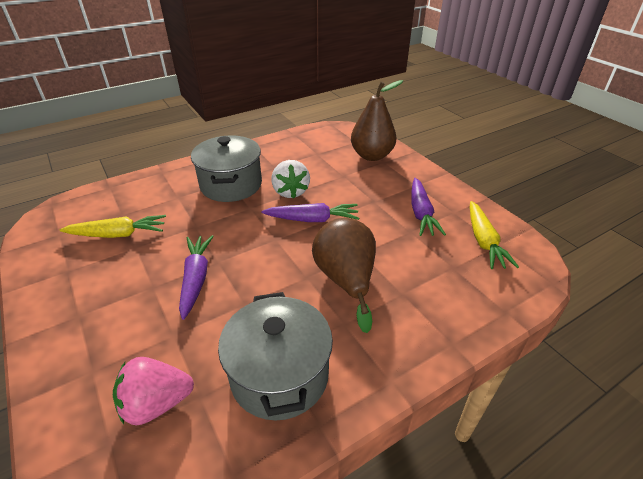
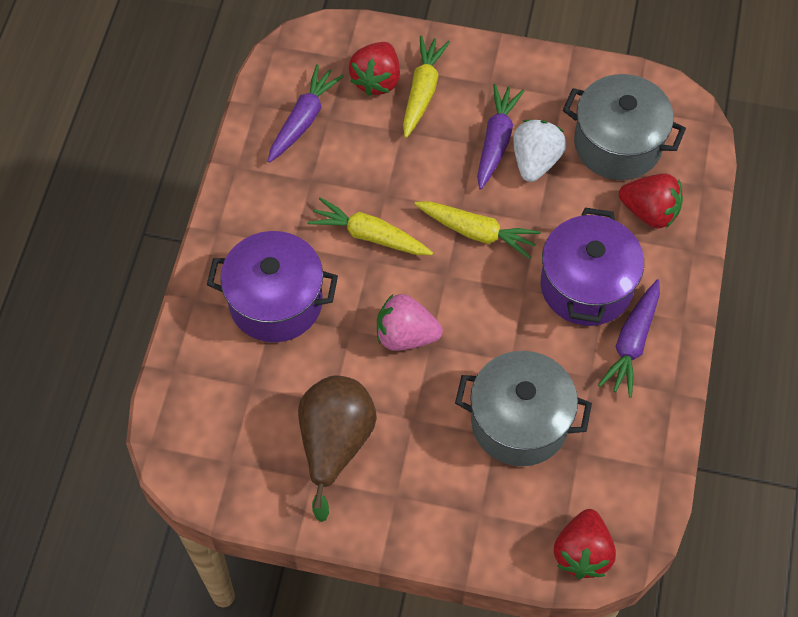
brown pear: 2 -> 1
purple pot: 0 -> 2
red strawberry: 0 -> 3
yellow carrot: 2 -> 3

